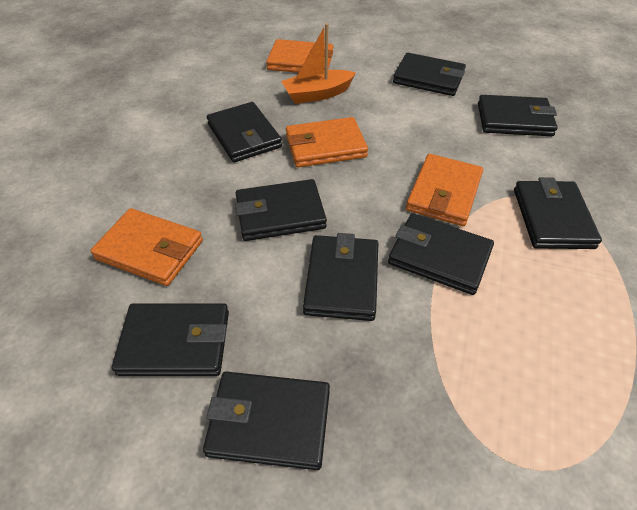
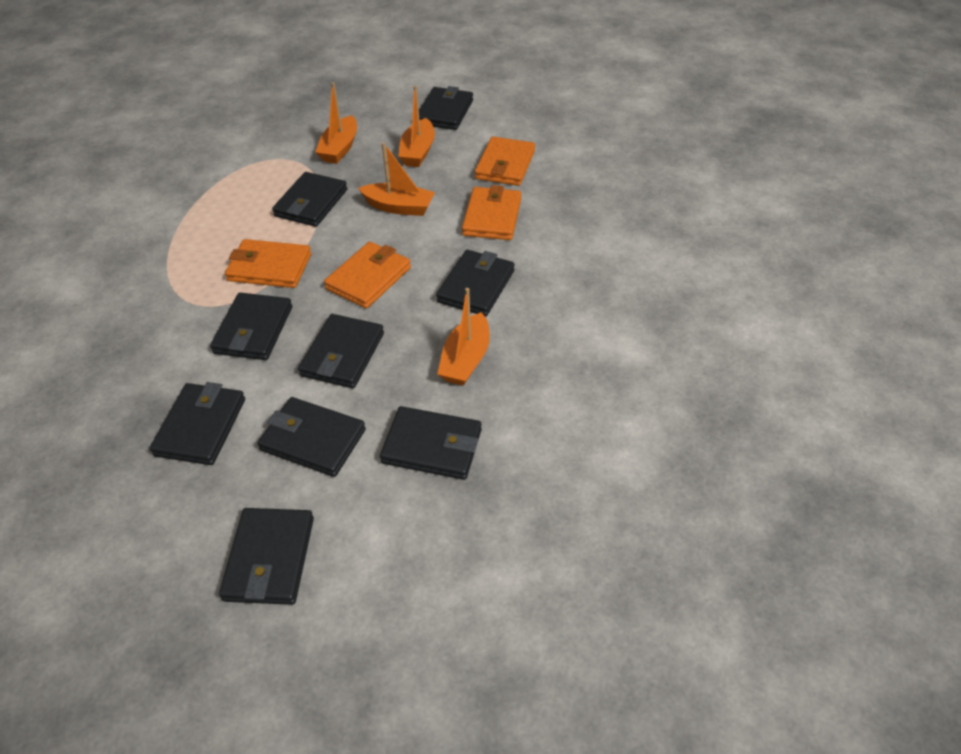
orange boat: 1 -> 4

